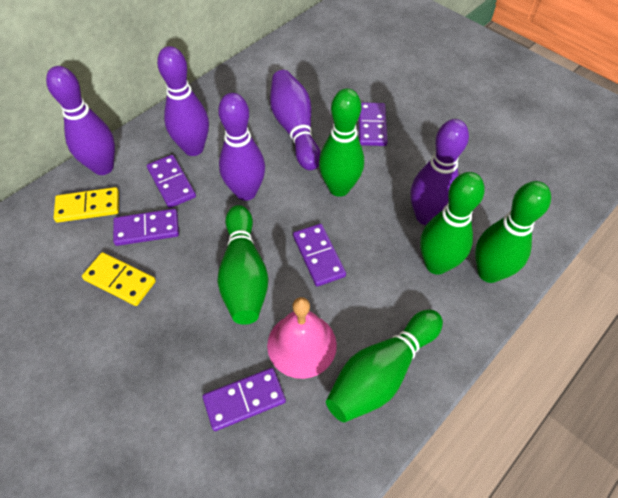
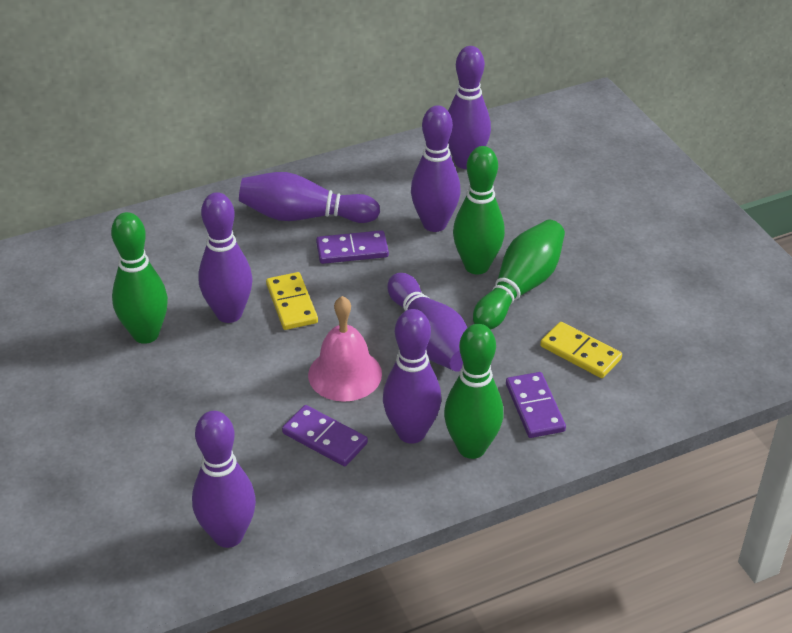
green bowling pin: 5 -> 4
purple bowling pin: 5 -> 7
purple domino: 5 -> 3

